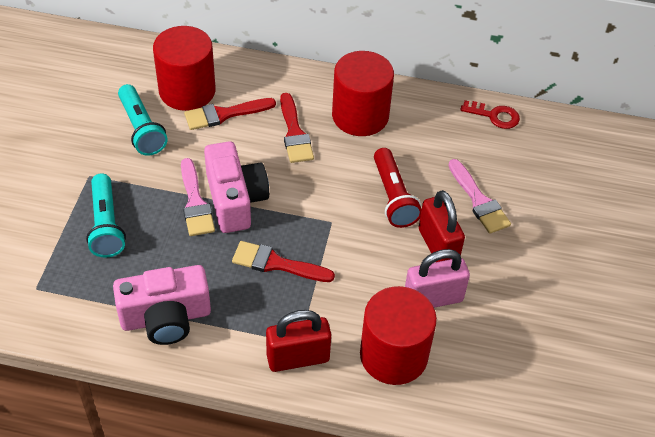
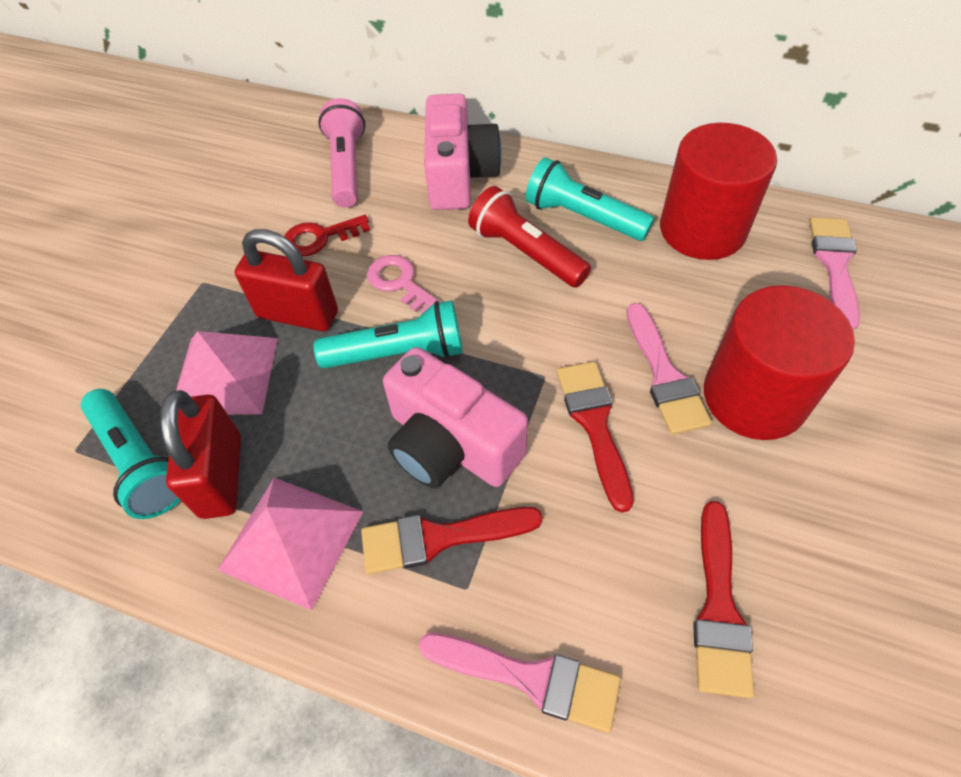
pink brush: 2 -> 3
pink flashlight: 0 -> 1
pink key: 0 -> 1
pink padlock: 1 -> 0
pink pyramid: 0 -> 2
red cylinder: 3 -> 2
turquoise flashlight: 2 -> 3

